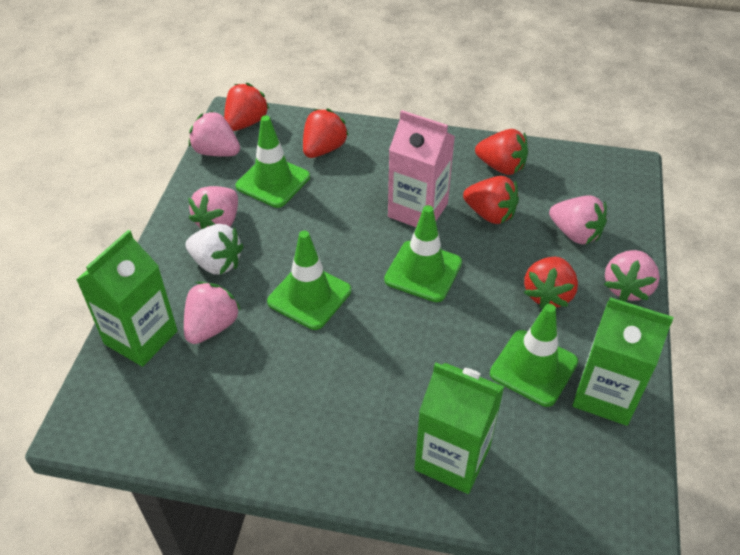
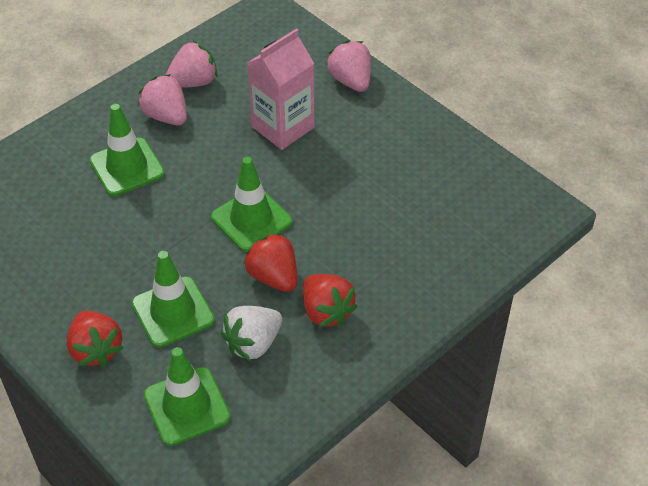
green carton: 3 -> 0
pink strawberry: 5 -> 3
red strawberry: 5 -> 3

